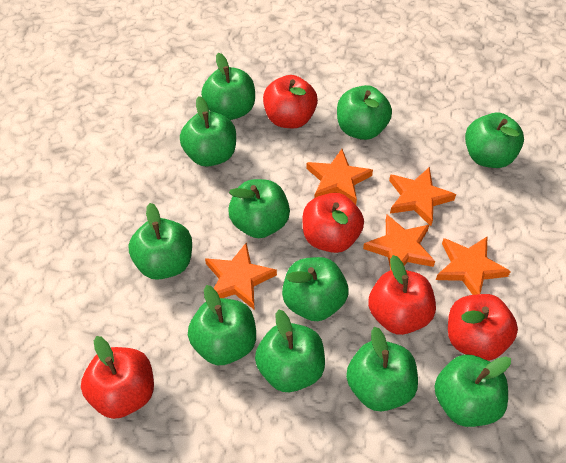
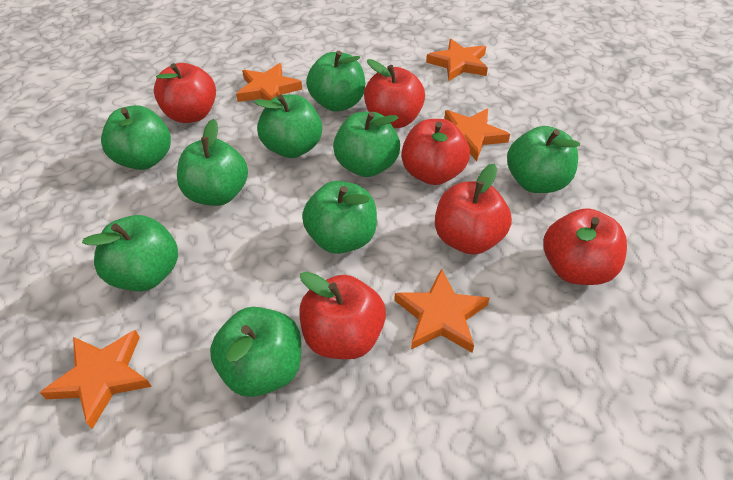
green apple: 11 -> 9
red apple: 5 -> 6

